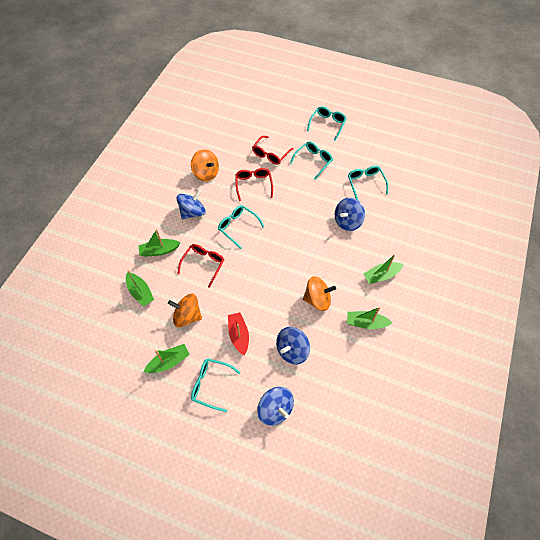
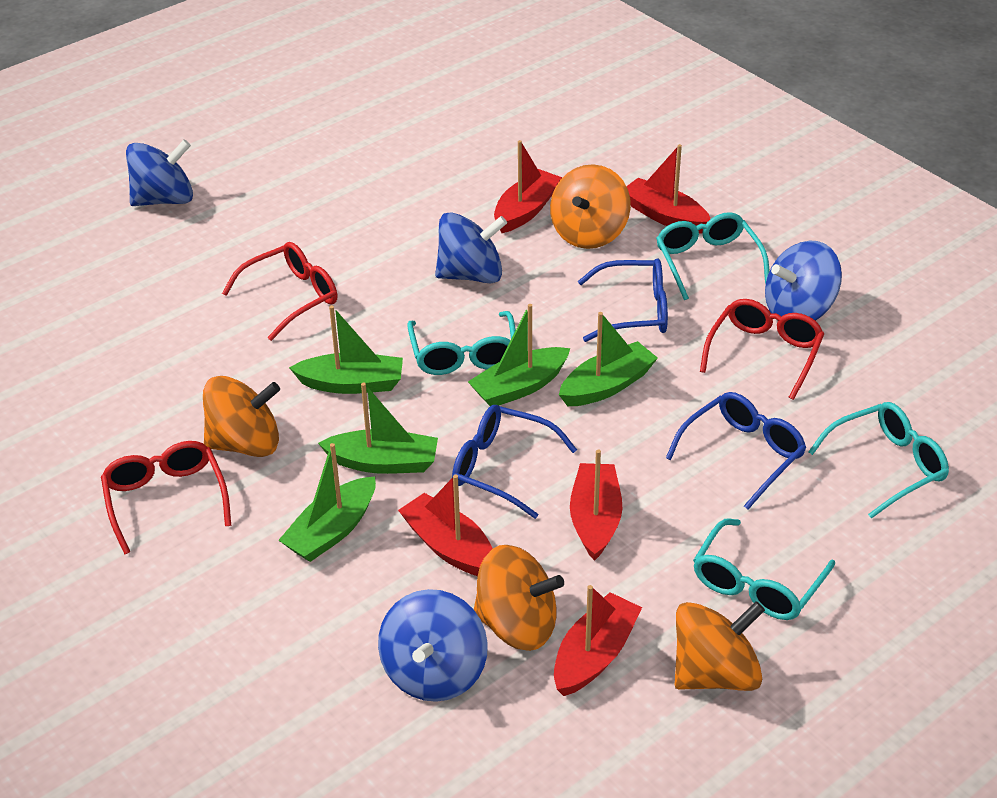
blue glasses: 0 -> 3
orange spinning top: 3 -> 4
red boat: 1 -> 5
turquoise glasses: 5 -> 4

